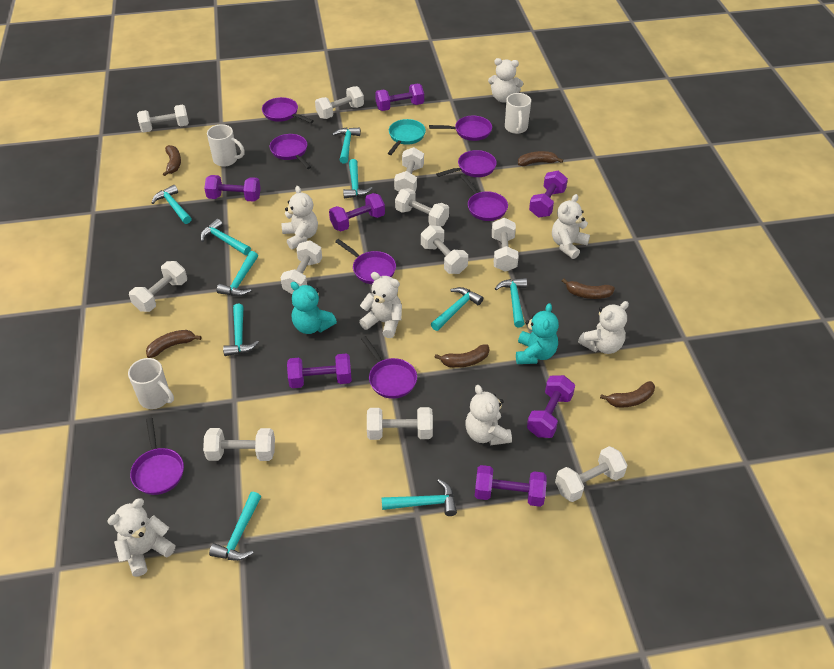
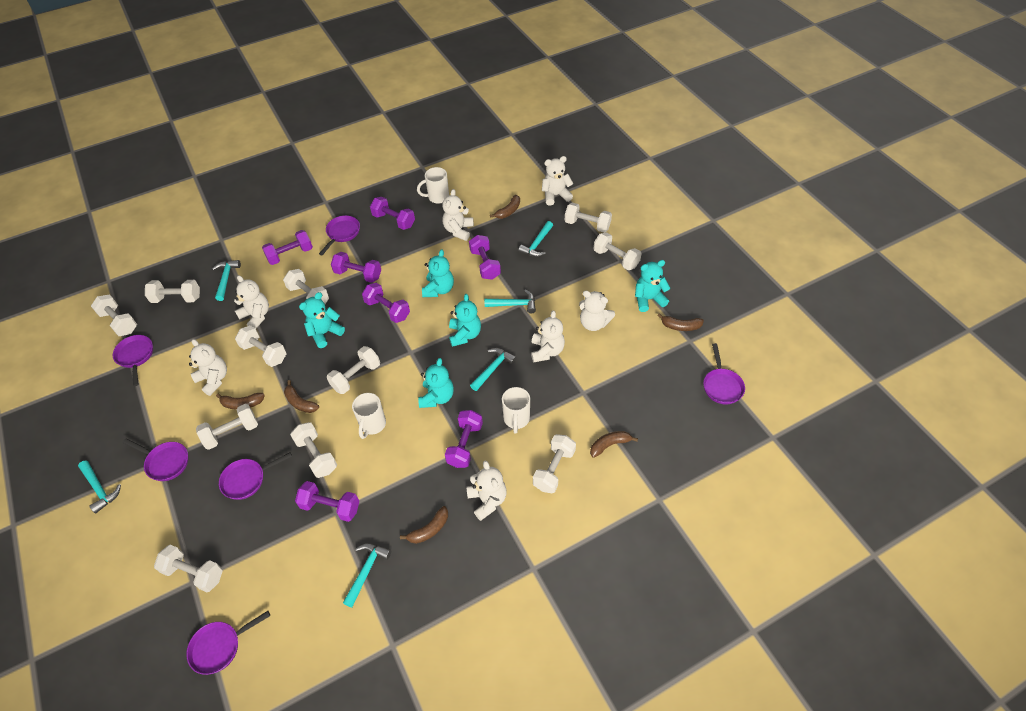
purple pan: 8 -> 6
turquoise hammer: 10 -> 6
turquoise pan: 1 -> 0
turquoise teddy bear: 2 -> 5

